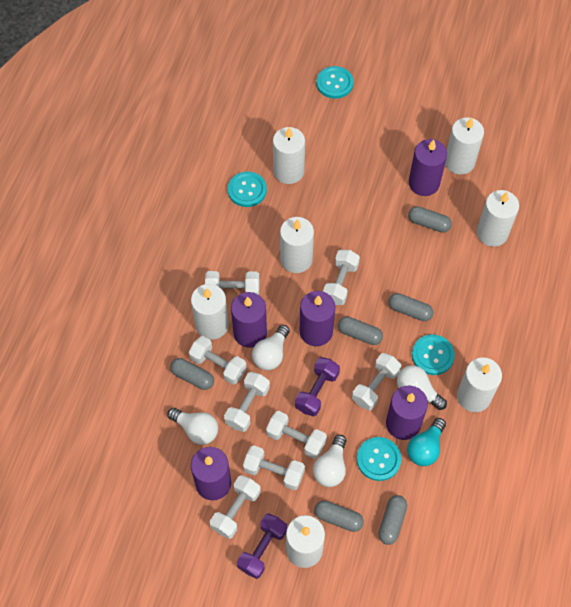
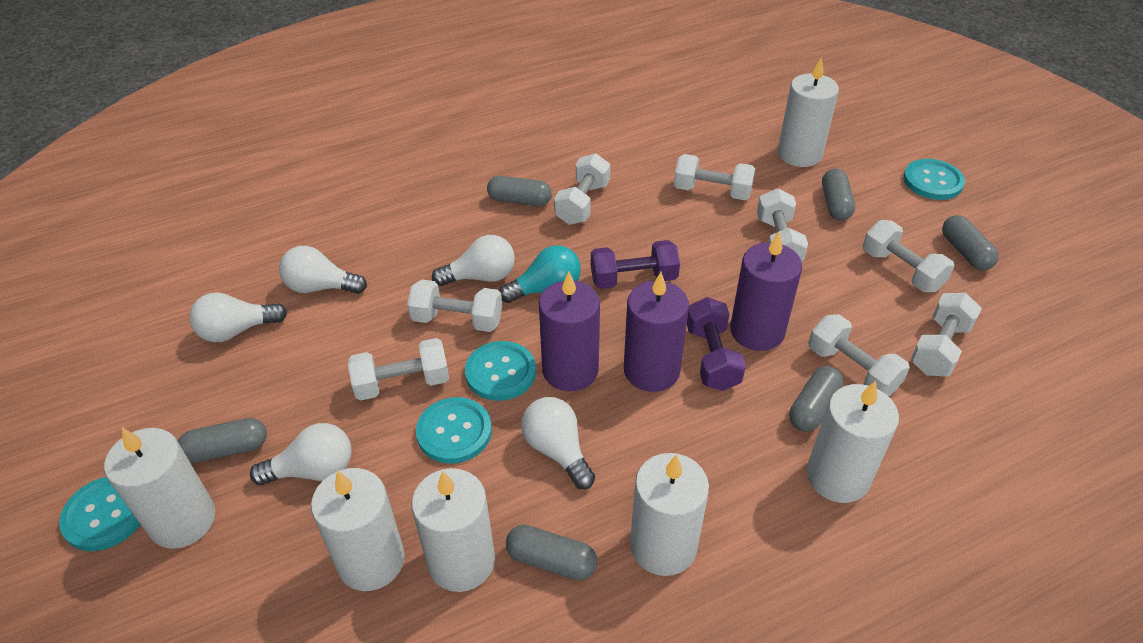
purple candle: 5 -> 3
white candle: 7 -> 6
white light bulb: 4 -> 5

